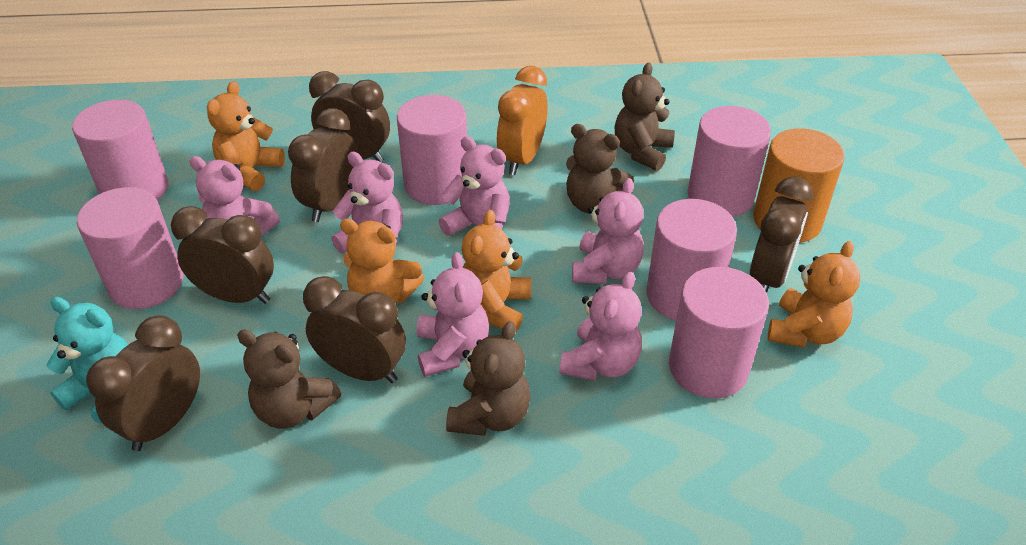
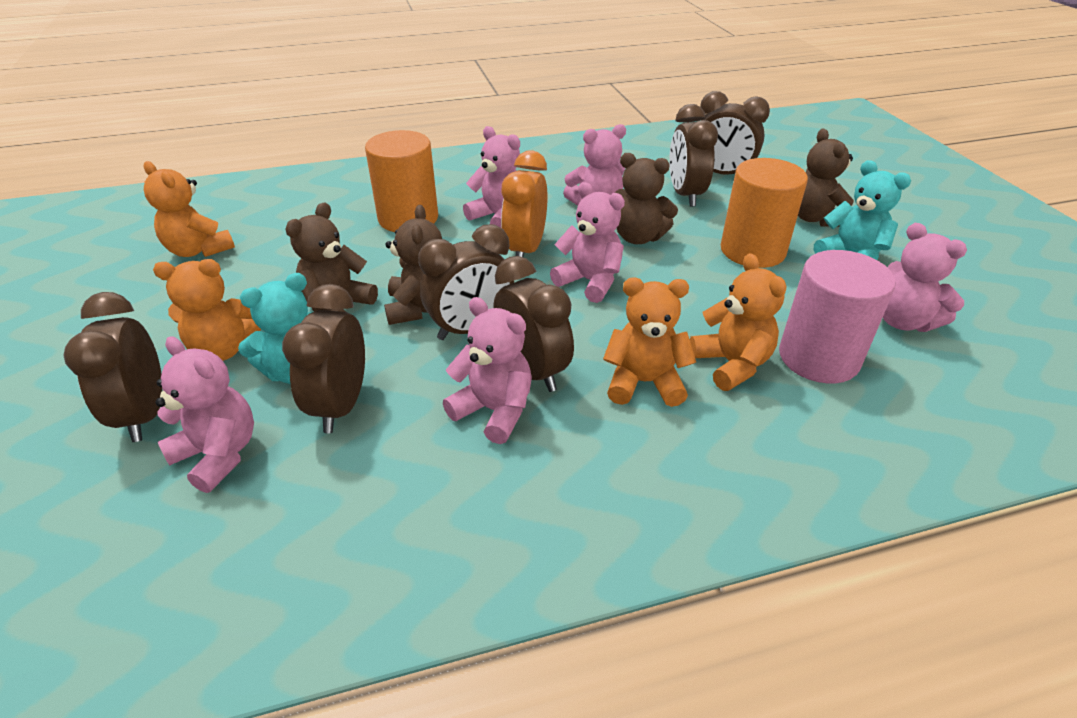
orange cylinder: 1 -> 2
pink cylinder: 6 -> 1
turquoise teddy bear: 1 -> 2

